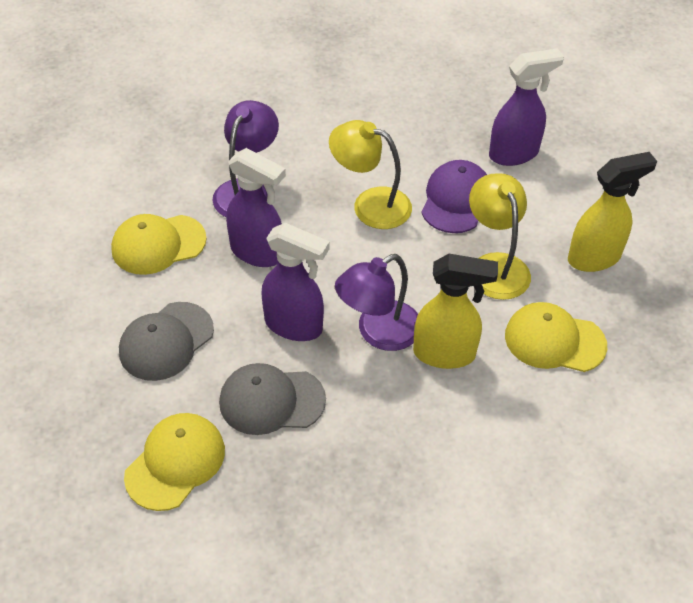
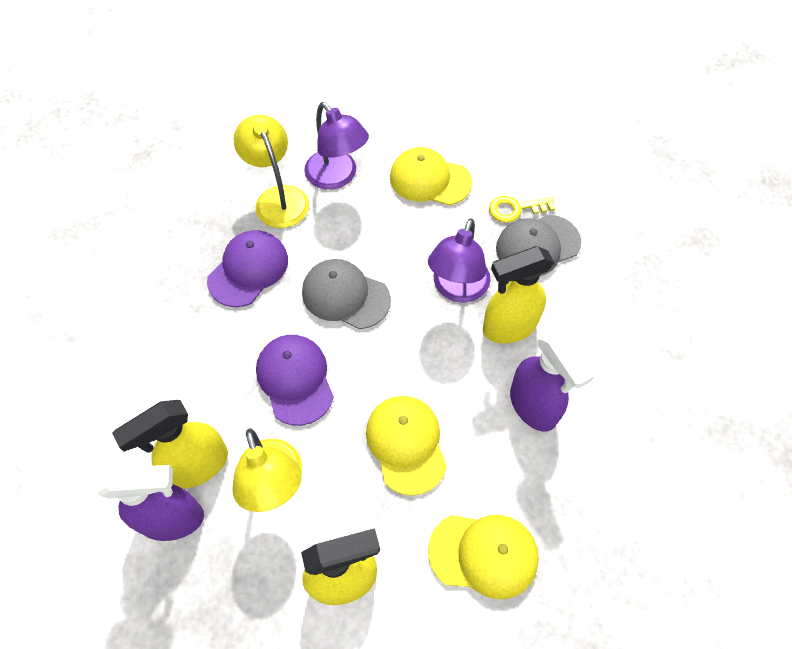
purple cap: 1 -> 2
purple spray bottle: 3 -> 2
yellow key: 0 -> 1
yellow spray bottle: 2 -> 3

